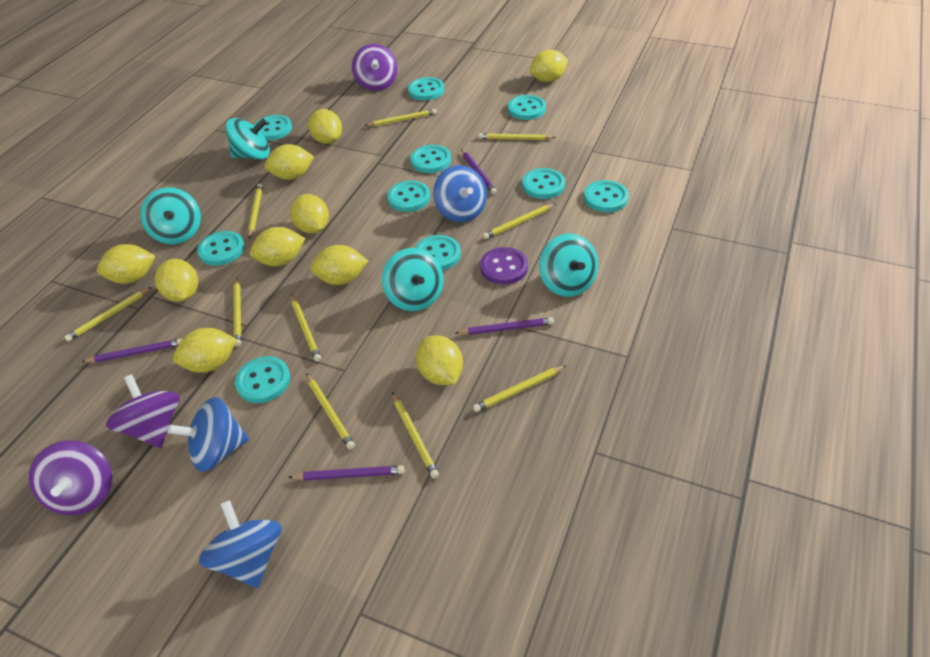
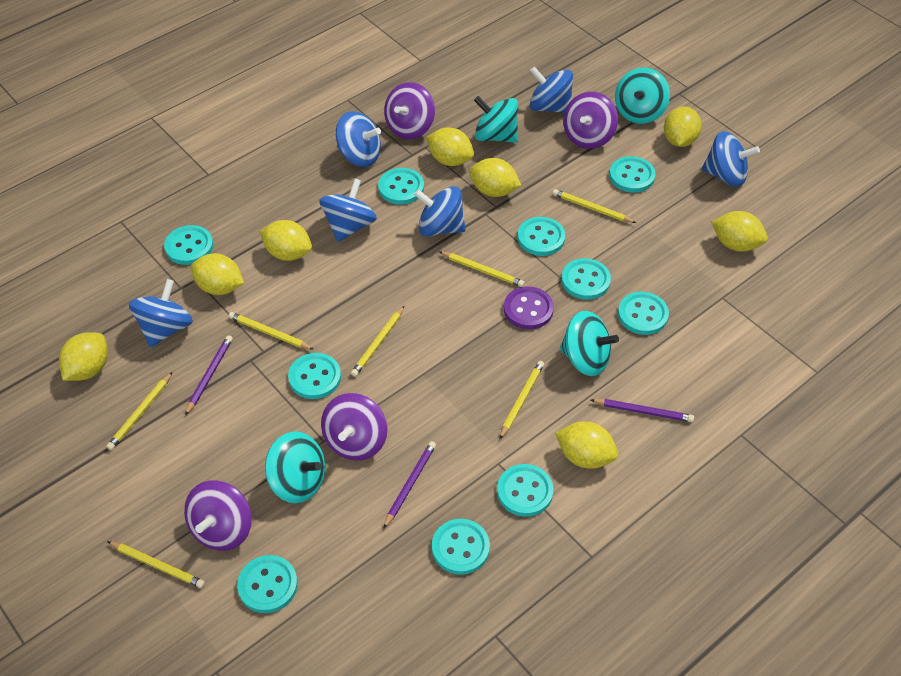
blue spinning top: 3 -> 6
purple pencil: 4 -> 3
purple spinning top: 3 -> 4
yellow lemon: 10 -> 8
yellow pencil: 10 -> 7

